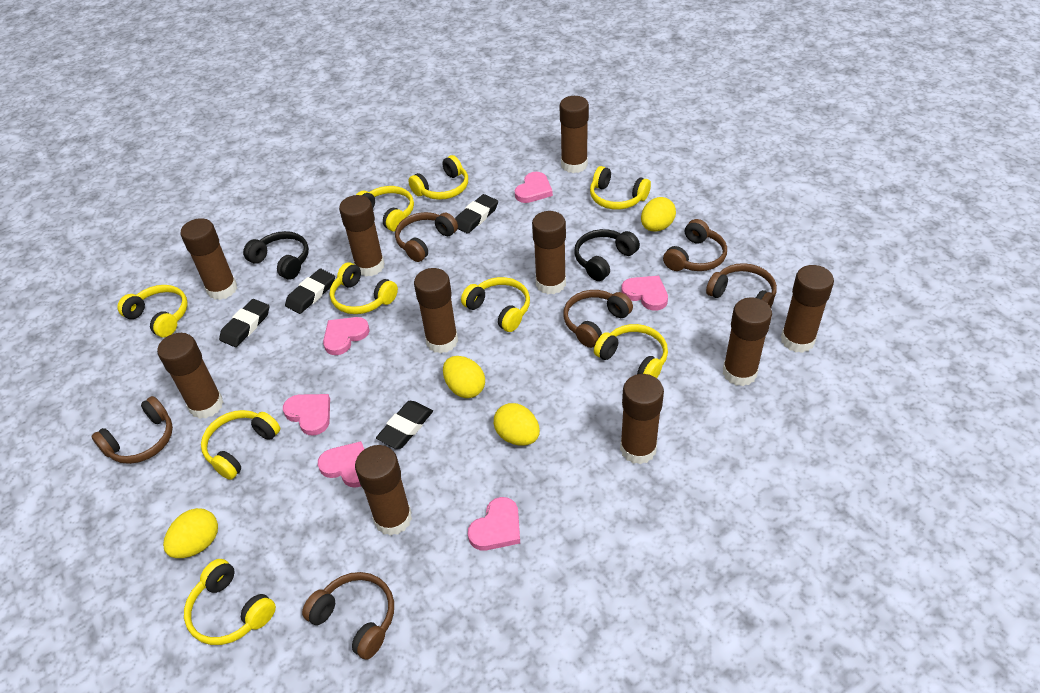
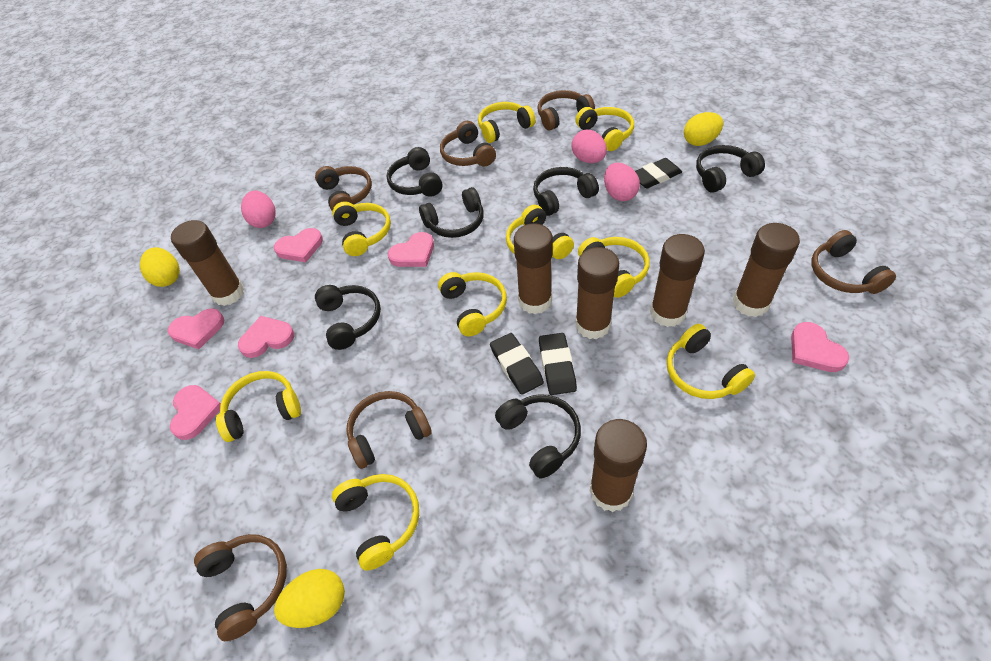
black eraser: 4 -> 3
black headphones: 2 -> 6
brown glue stick: 10 -> 6
pink egg: 0 -> 3
yellow egg: 4 -> 3

